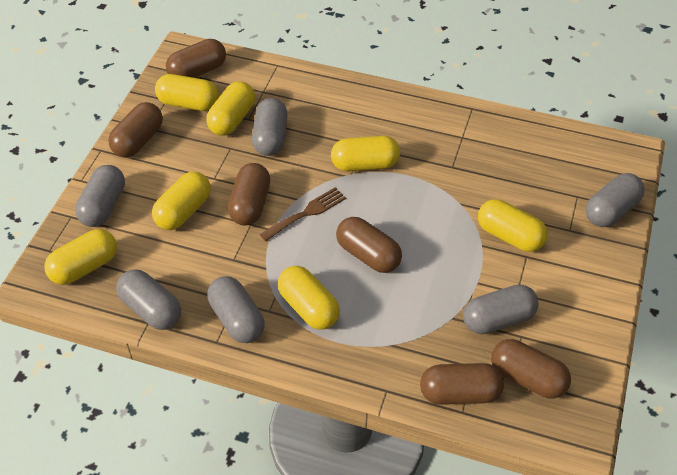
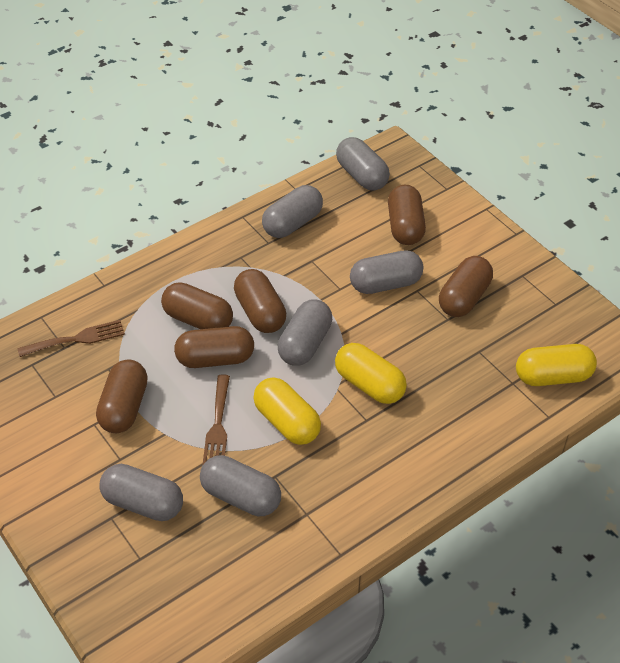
brown fork: 1 -> 2
yellow capsule: 7 -> 3

